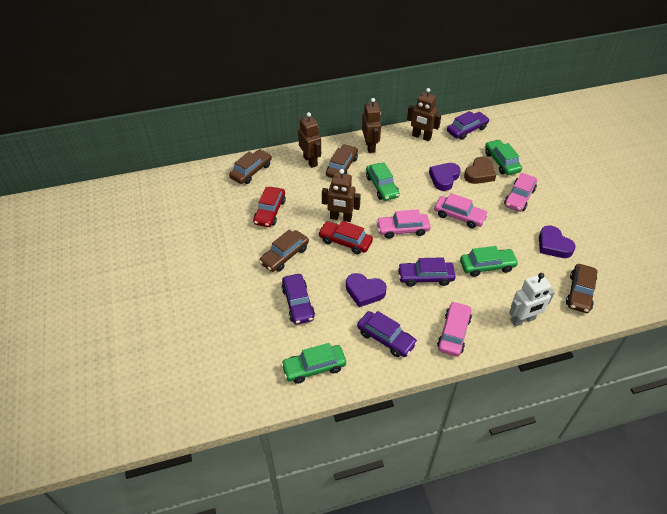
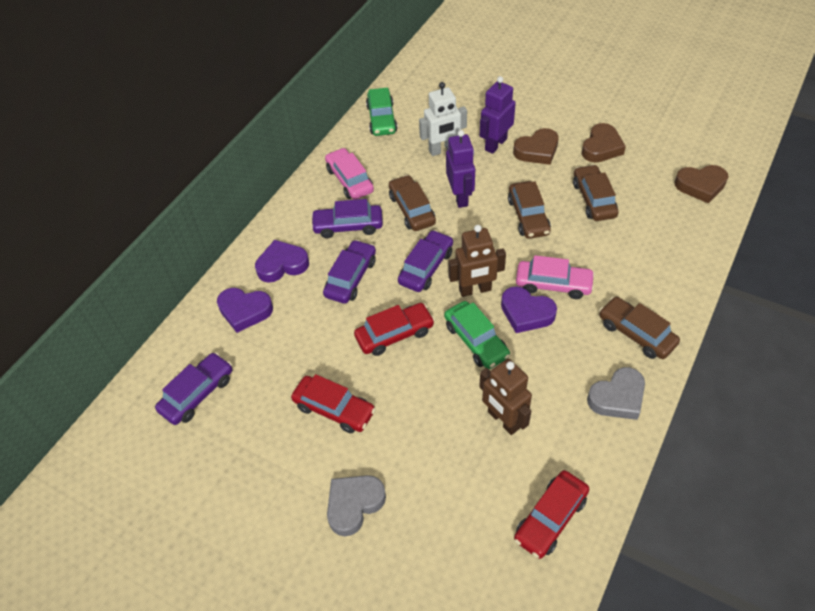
brown heart: 1 -> 3
brown robot: 4 -> 2
green car: 4 -> 2
grey heart: 0 -> 2
pink car: 4 -> 2
purple robot: 0 -> 2
red car: 2 -> 3

